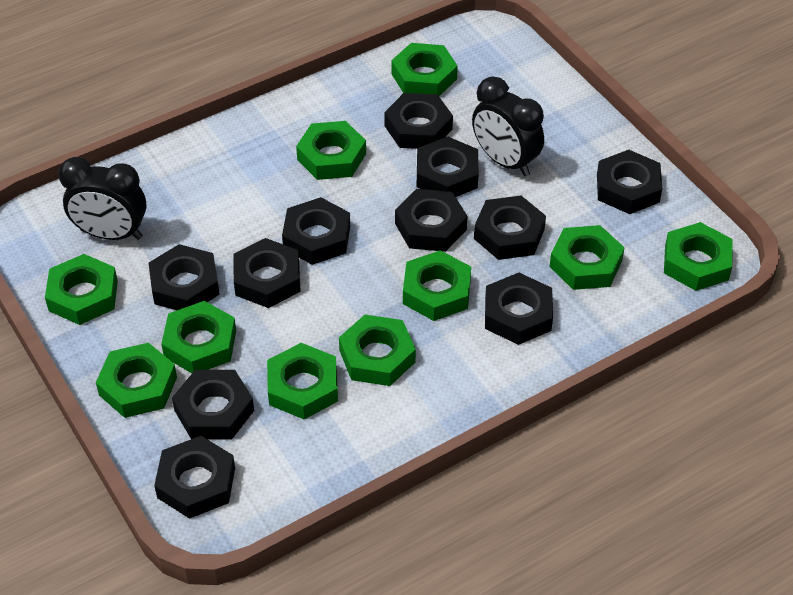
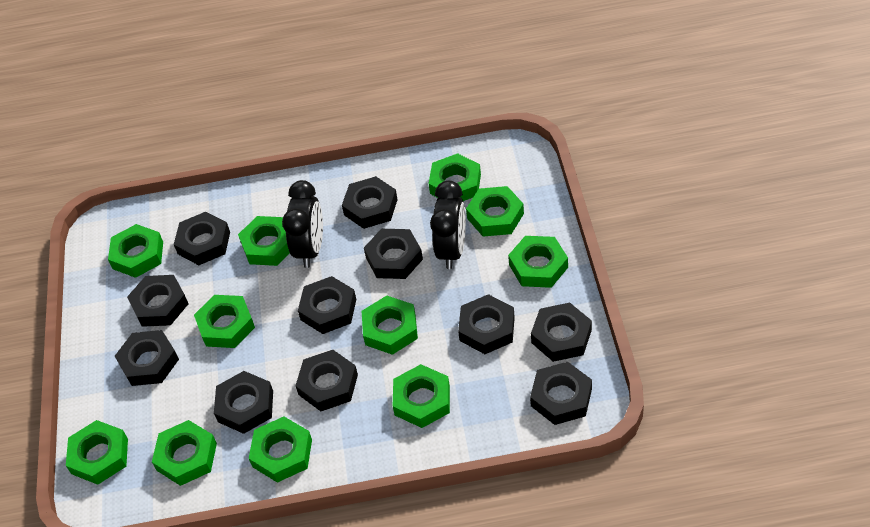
green nut: 10 -> 11

